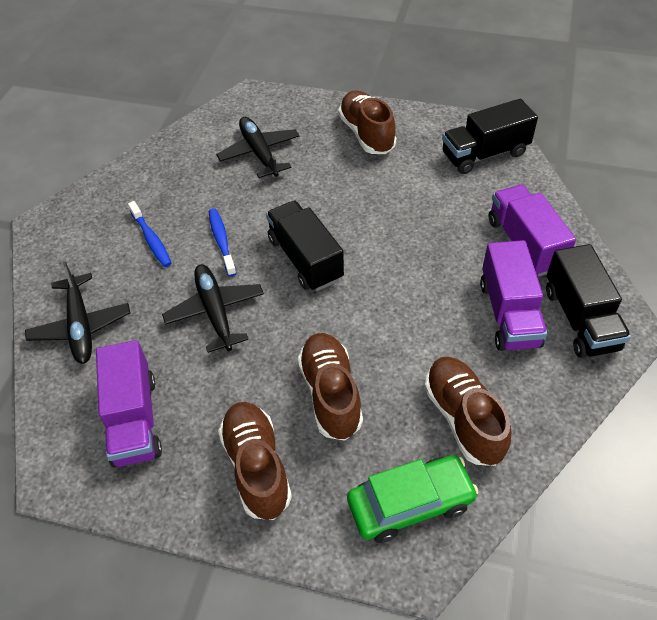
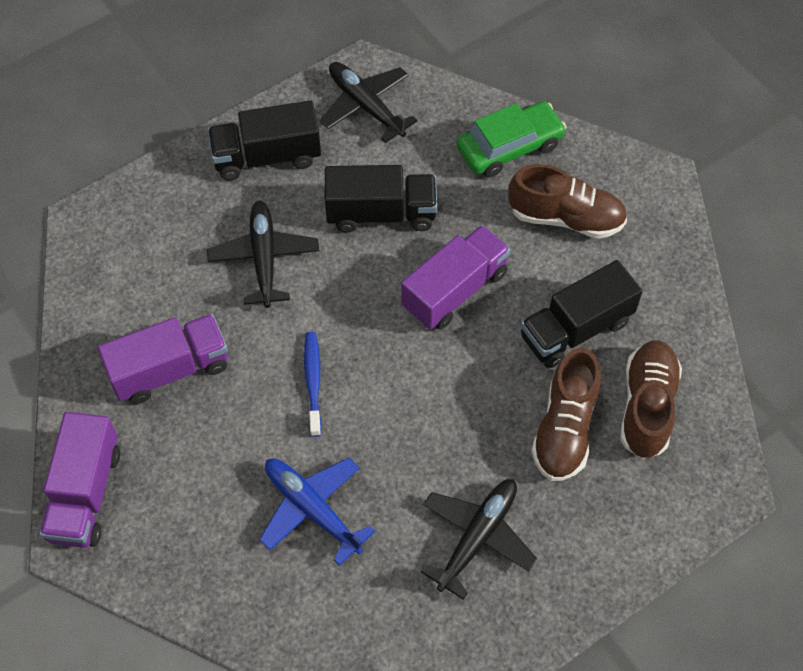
blue plane: 0 -> 1
blue toothbrush: 2 -> 1
brown shoe: 4 -> 3

